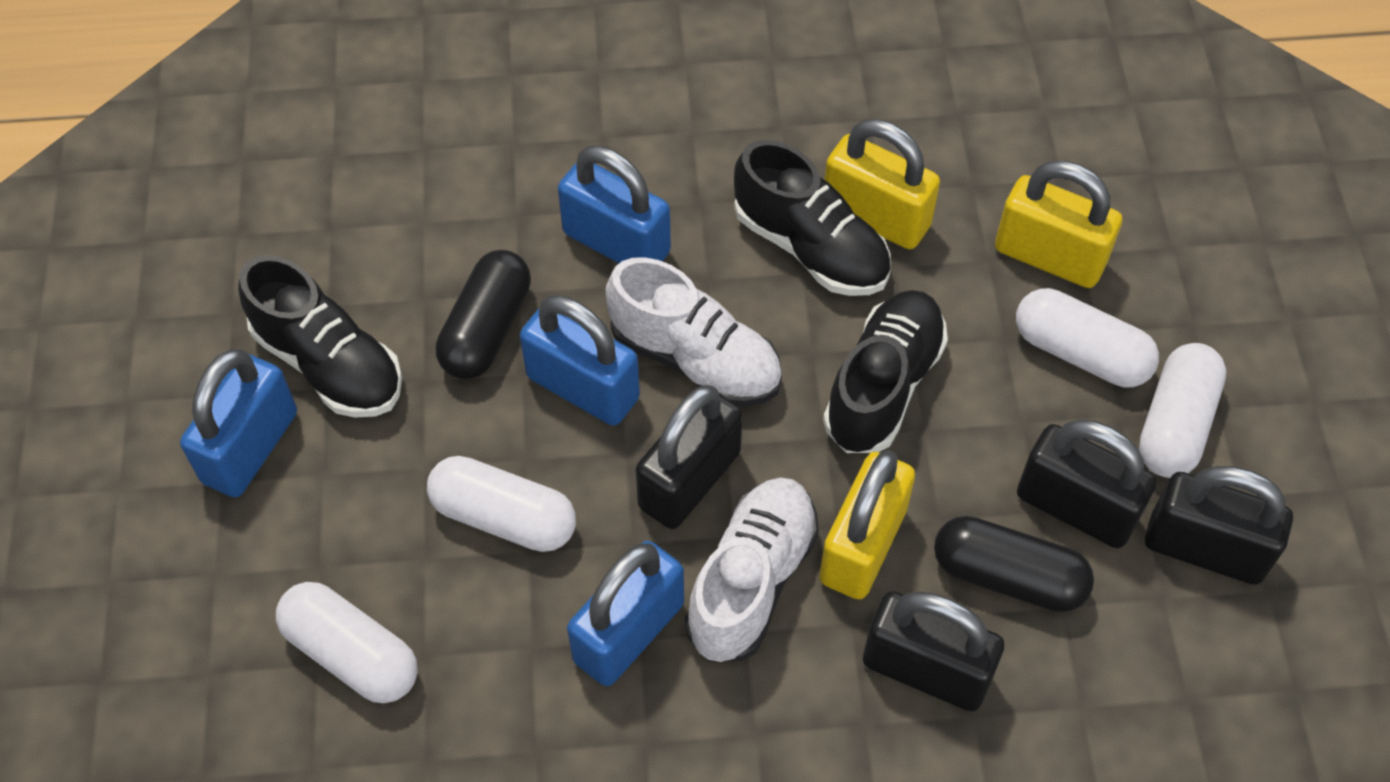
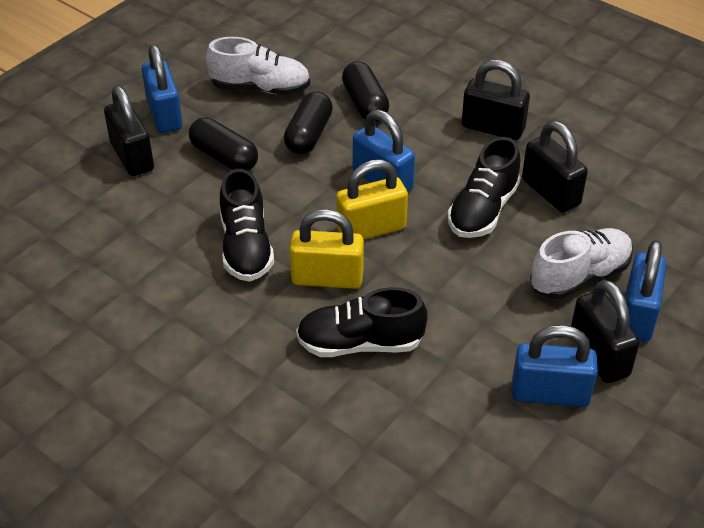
black capsule: 2 -> 3
white capsule: 4 -> 0
yellow padlock: 3 -> 2

